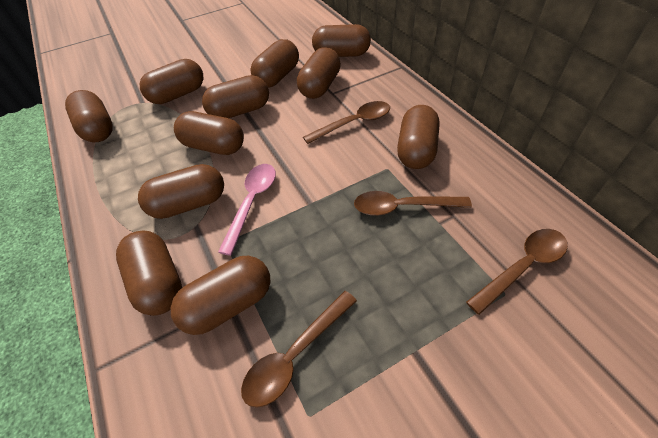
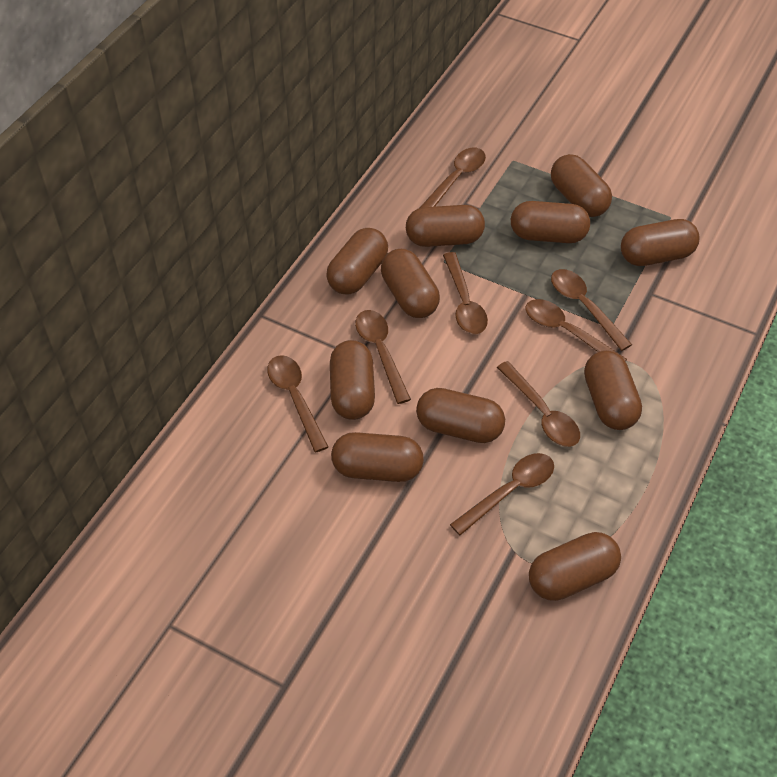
brown spoon: 4 -> 8
pink spoon: 1 -> 0

